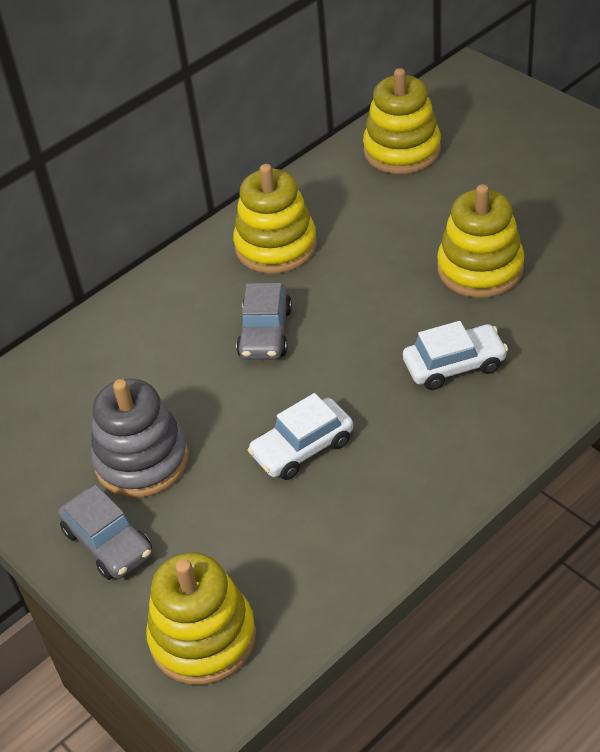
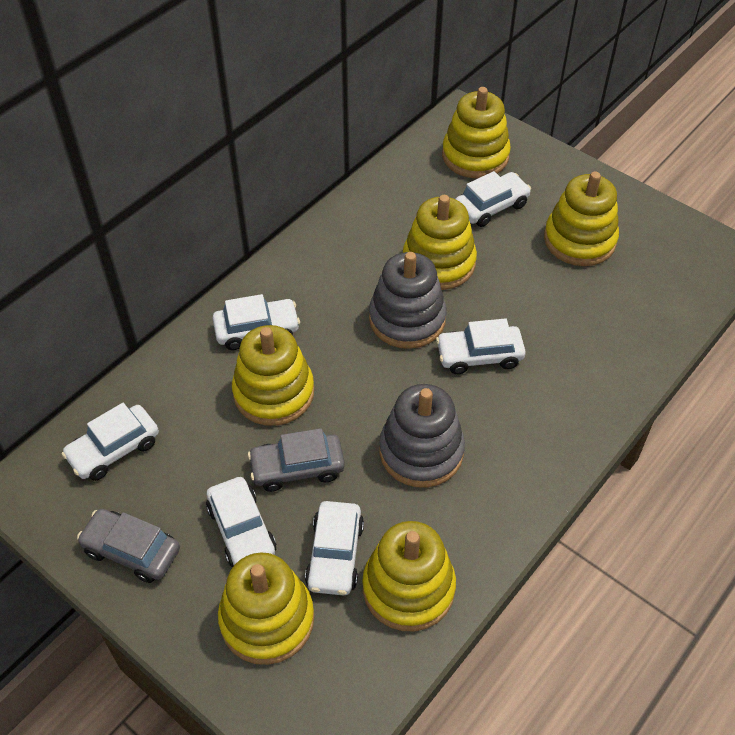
grey stacking toy: 1 -> 2
white car: 2 -> 6
yellow stacking toy: 4 -> 6

